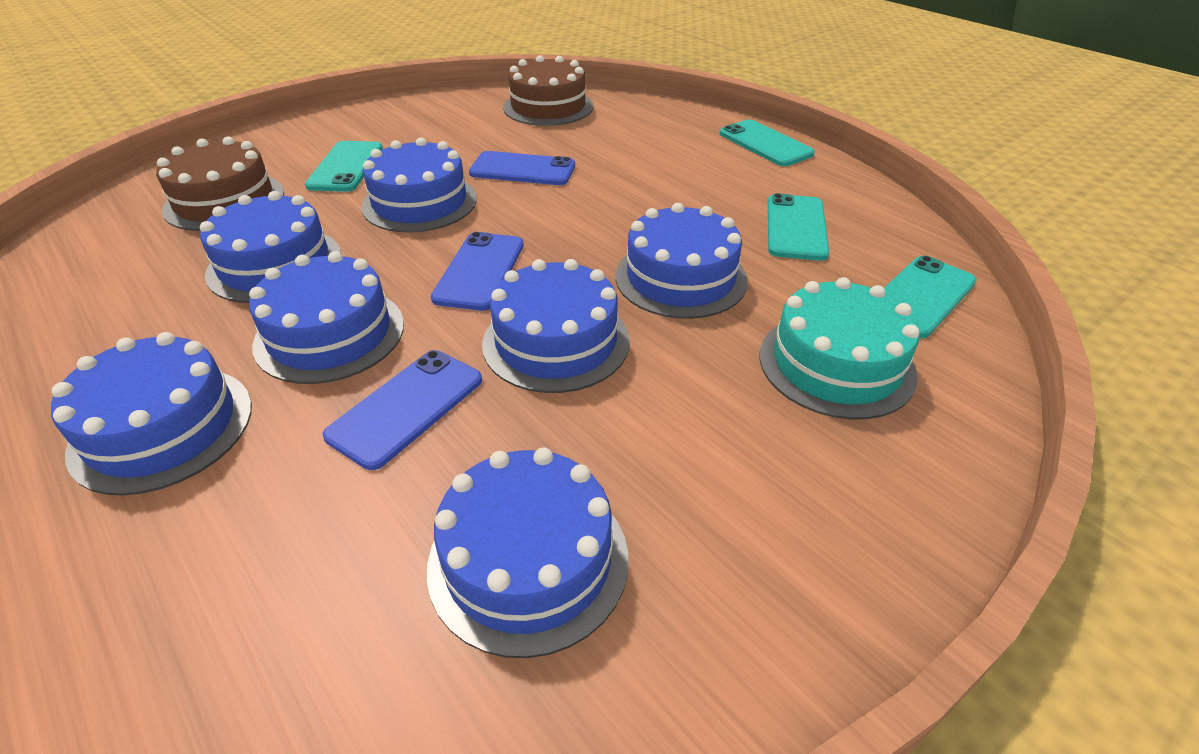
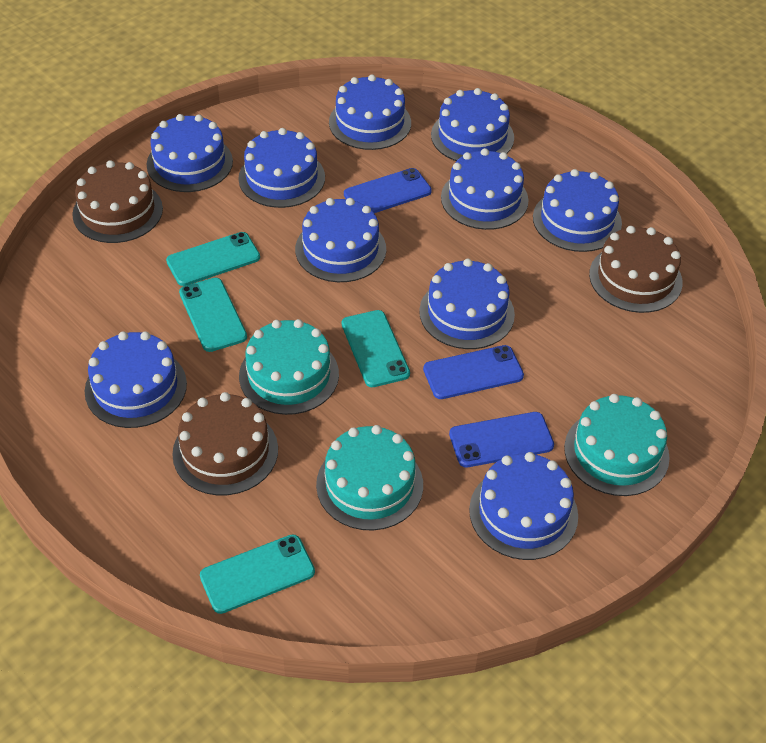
blue cake: 7 -> 10
brown cake: 2 -> 3
turquoise cake: 1 -> 3

